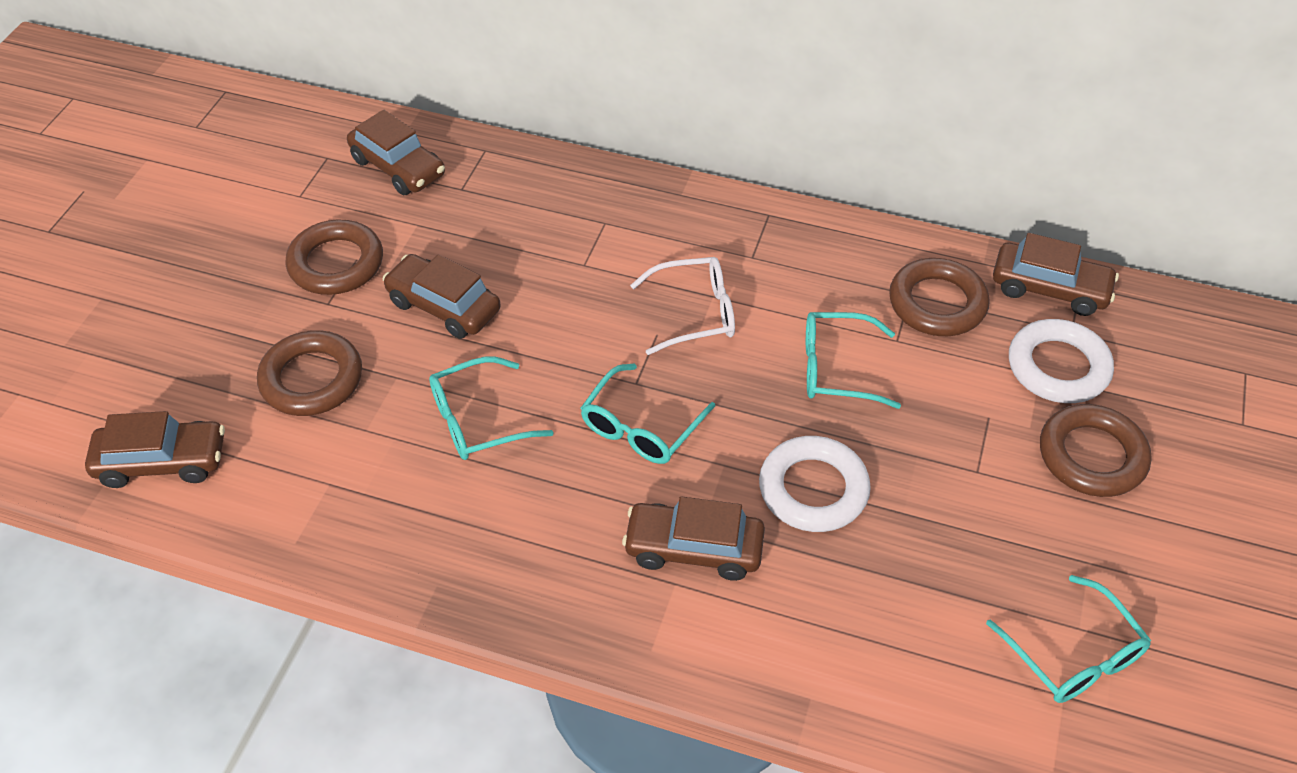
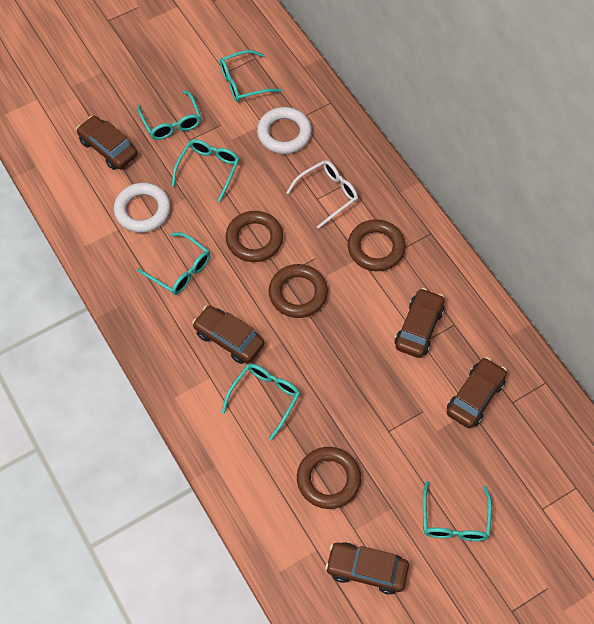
turquoise glasses: 4 -> 6

